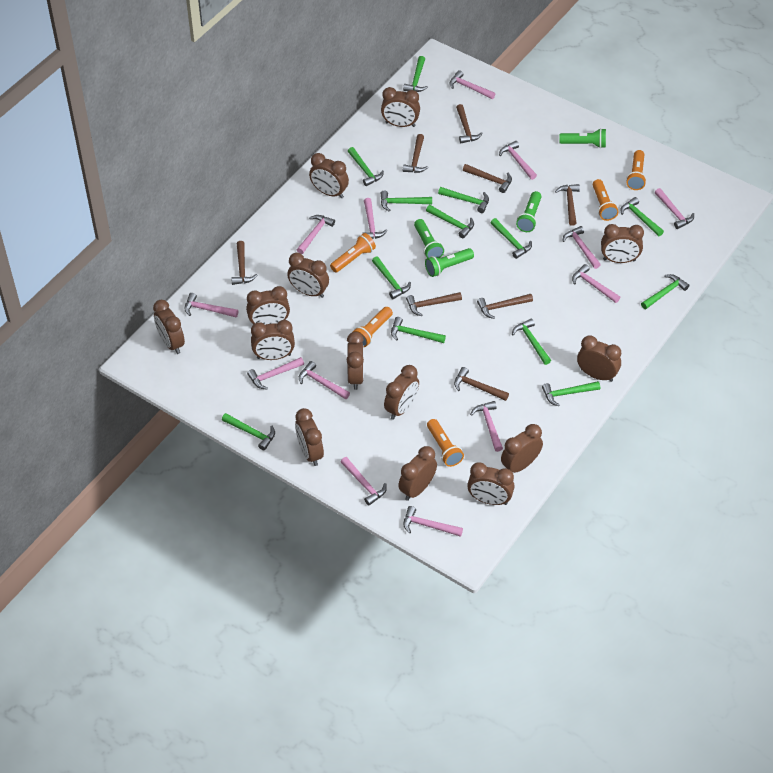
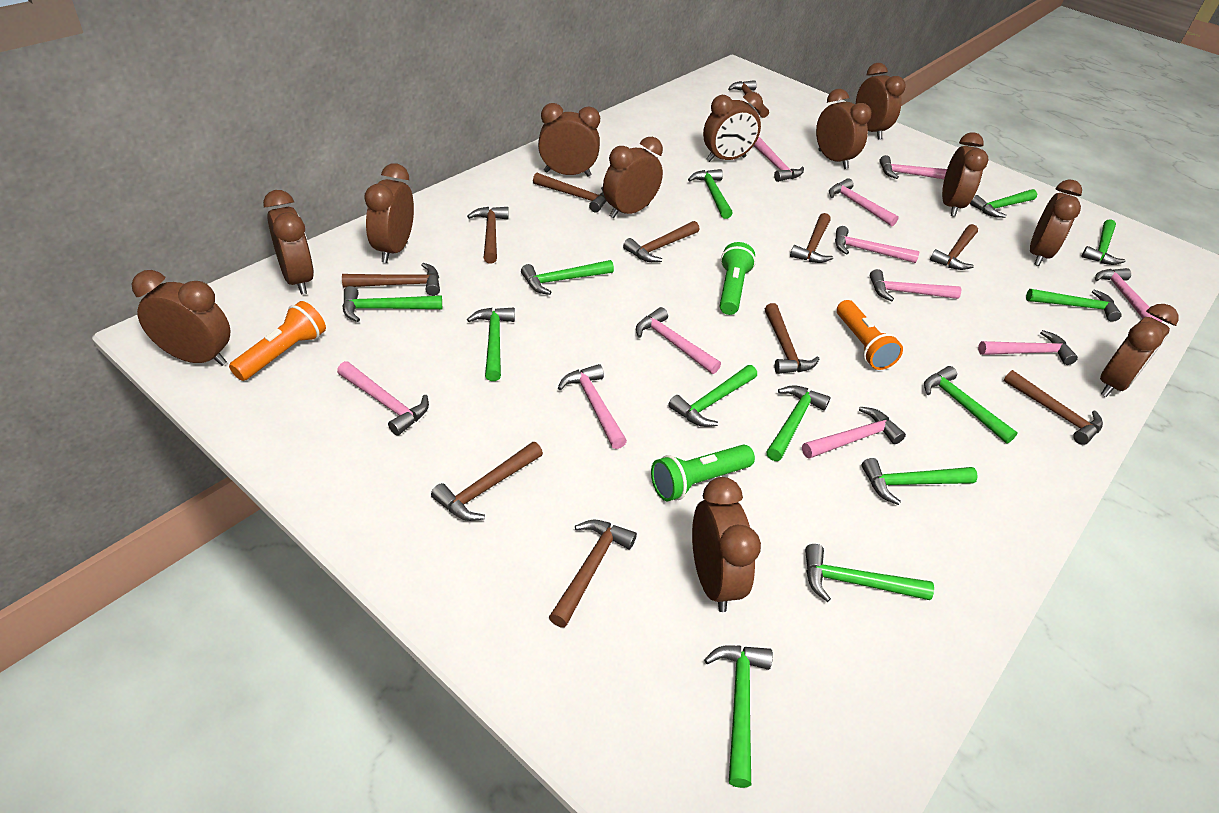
brown clock: 14 -> 12
brown hammer: 8 -> 11
green flashlight: 4 -> 2
orange flashlight: 5 -> 2
pink hammer: 13 -> 11

